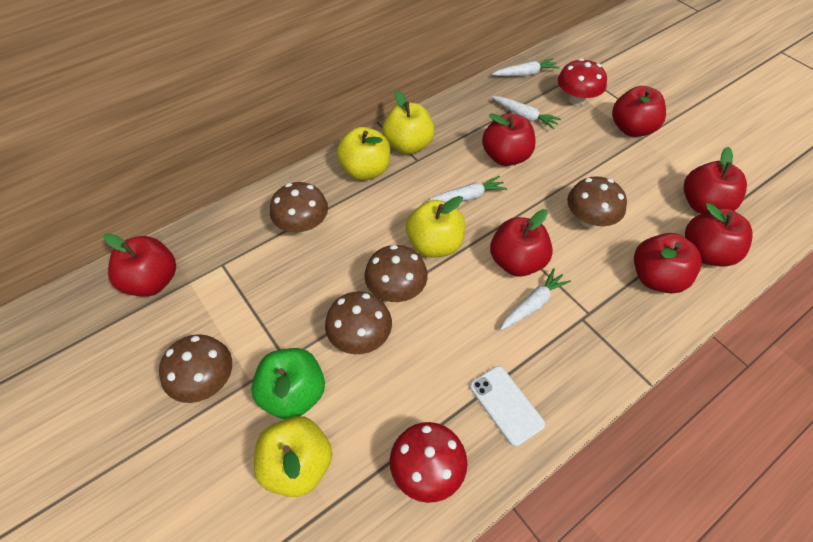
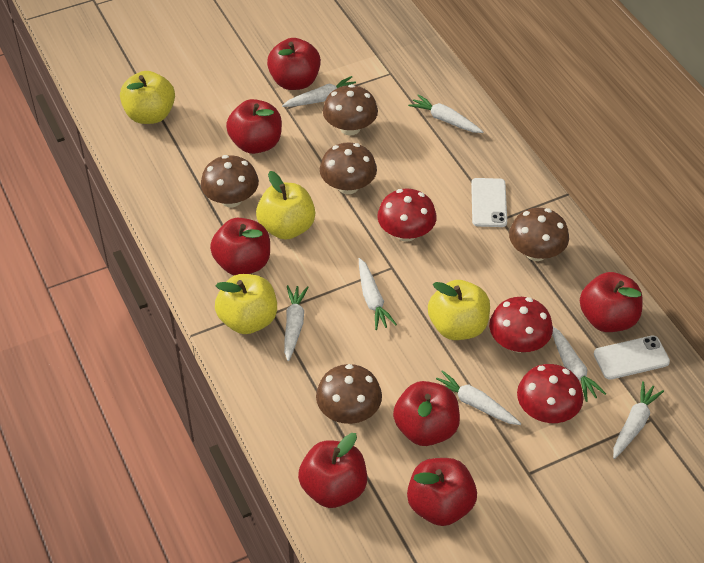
green apple: 1 -> 0
red mushroom: 2 -> 3
white carrot: 4 -> 7
white phone: 1 -> 2

